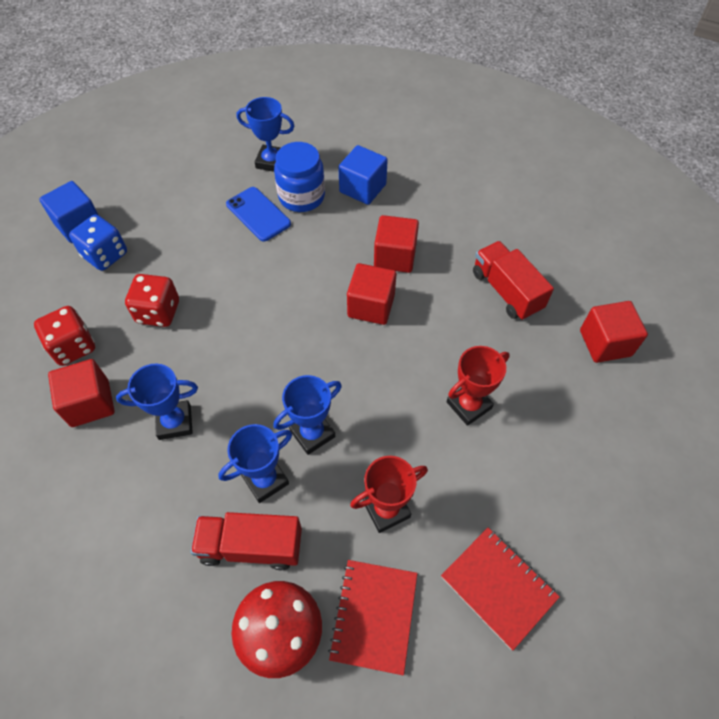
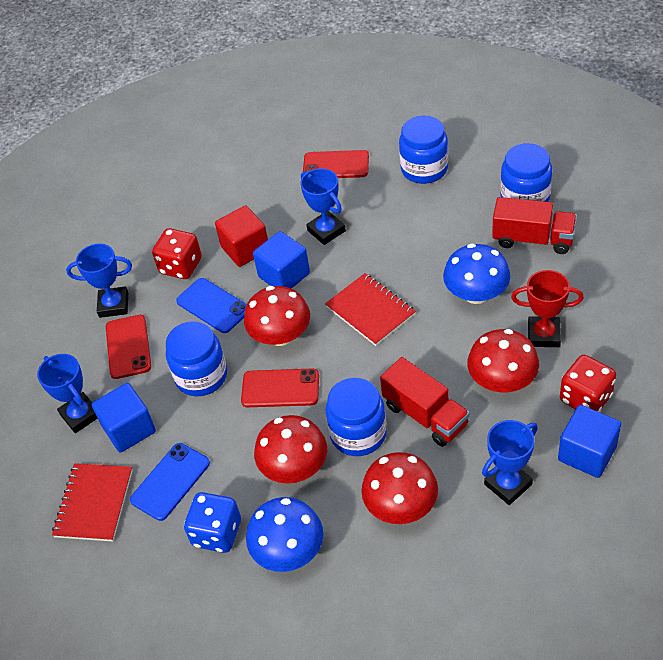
blue cube: 2 -> 3
blue jar: 1 -> 4
blue mushroom: 0 -> 2
blue phone: 1 -> 2
red cube: 4 -> 1
red mushroom: 1 -> 4
red phone: 0 -> 3
red trophy: 2 -> 1

